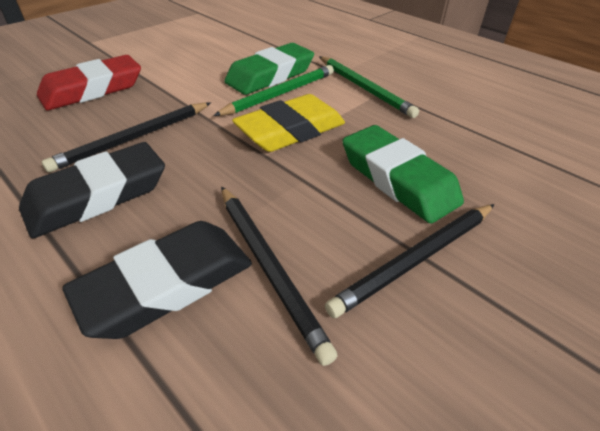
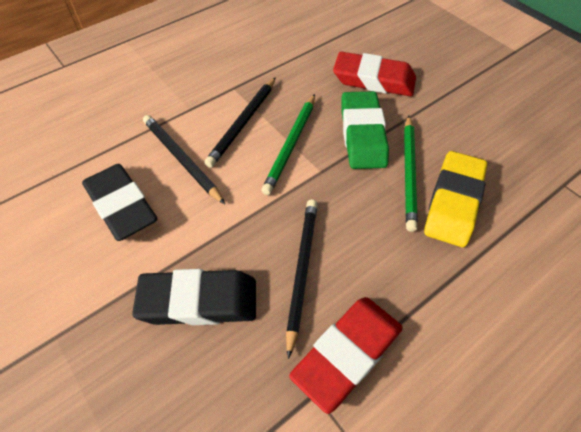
green eraser: 2 -> 1
red eraser: 1 -> 2

